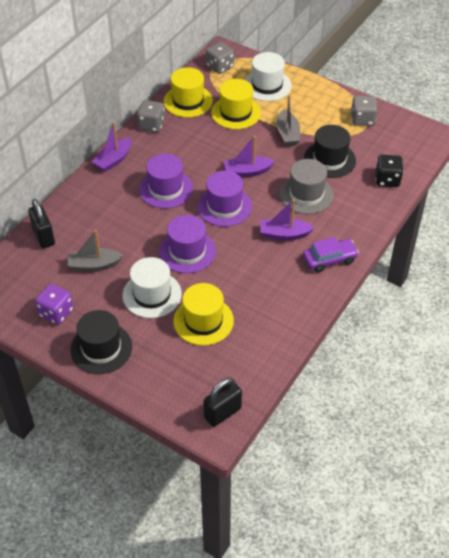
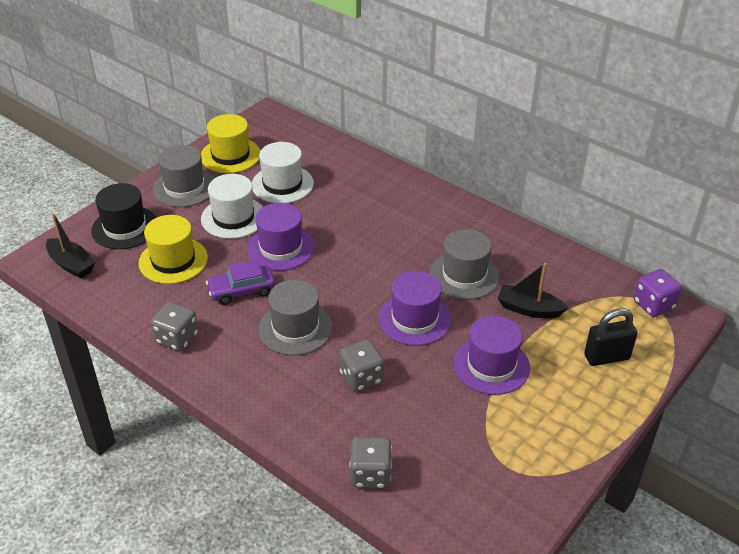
black boat: 0 -> 2
black dice: 1 -> 0
black hat: 2 -> 1
black padlock: 2 -> 1
grey boat: 2 -> 0
grey hat: 1 -> 3
purple boat: 3 -> 0
yellow hat: 3 -> 2

